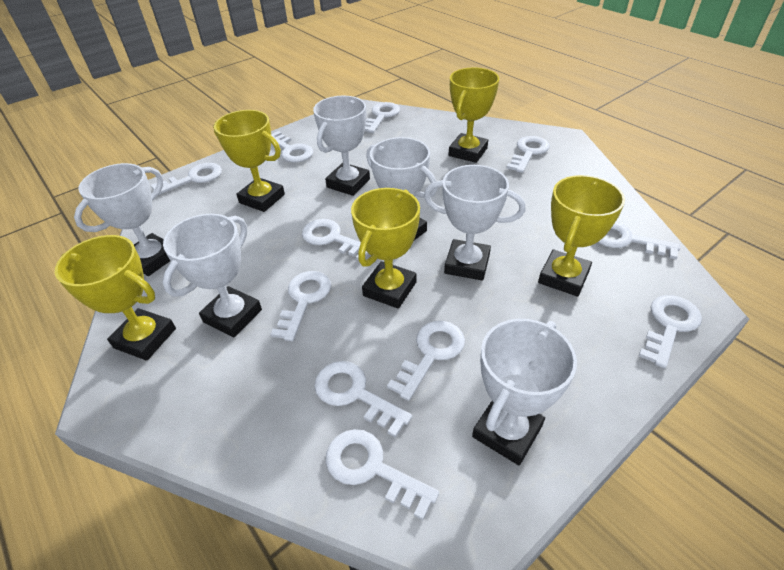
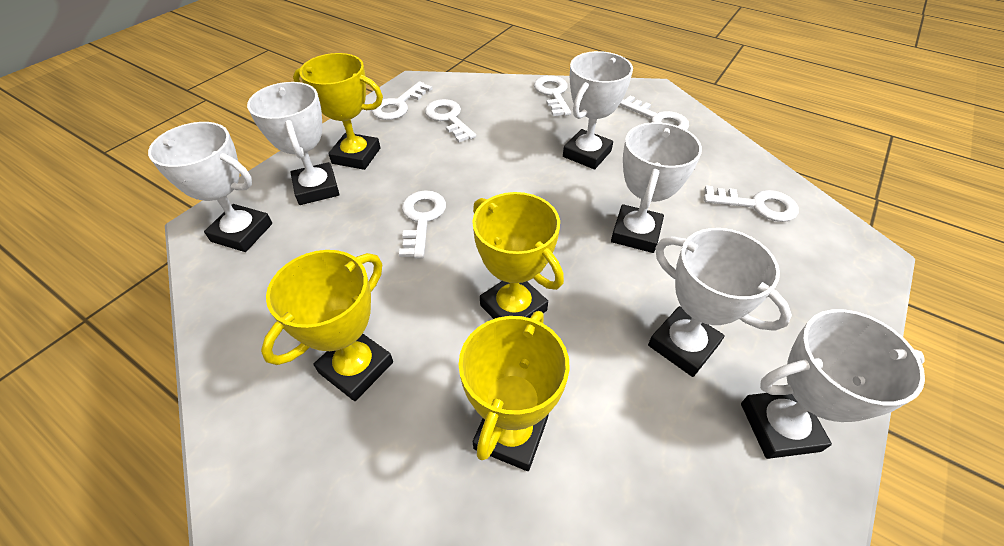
white key: 11 -> 6
yellow trophy: 5 -> 4

